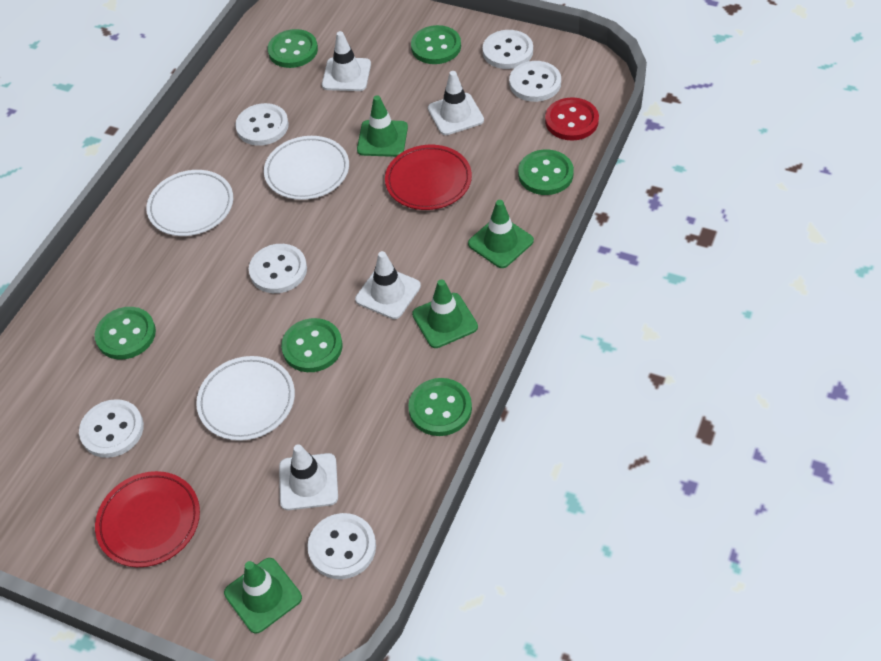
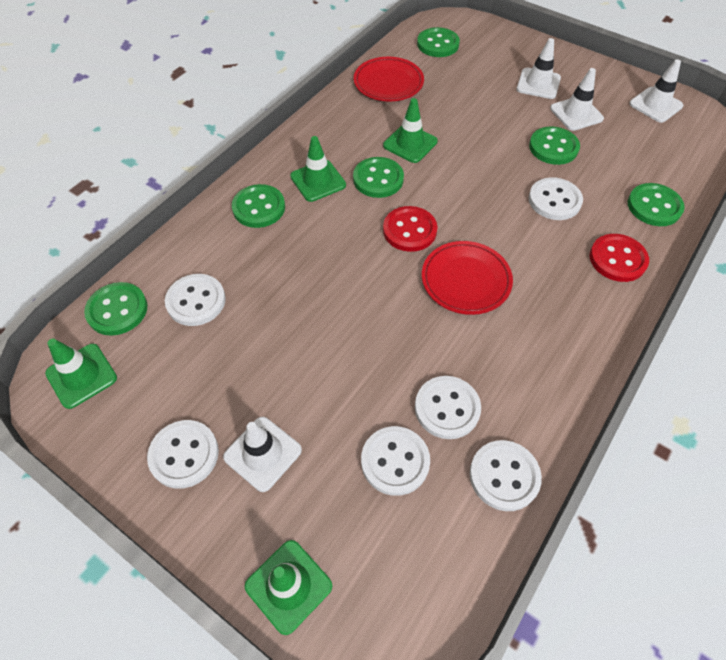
red button: 1 -> 2
white plate: 3 -> 0

